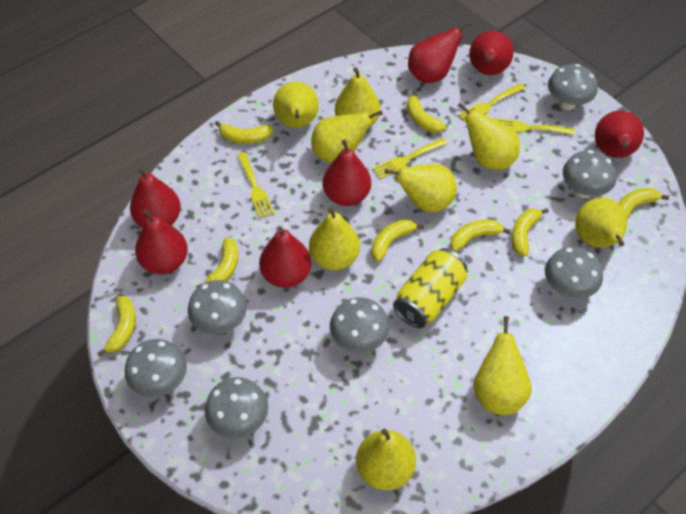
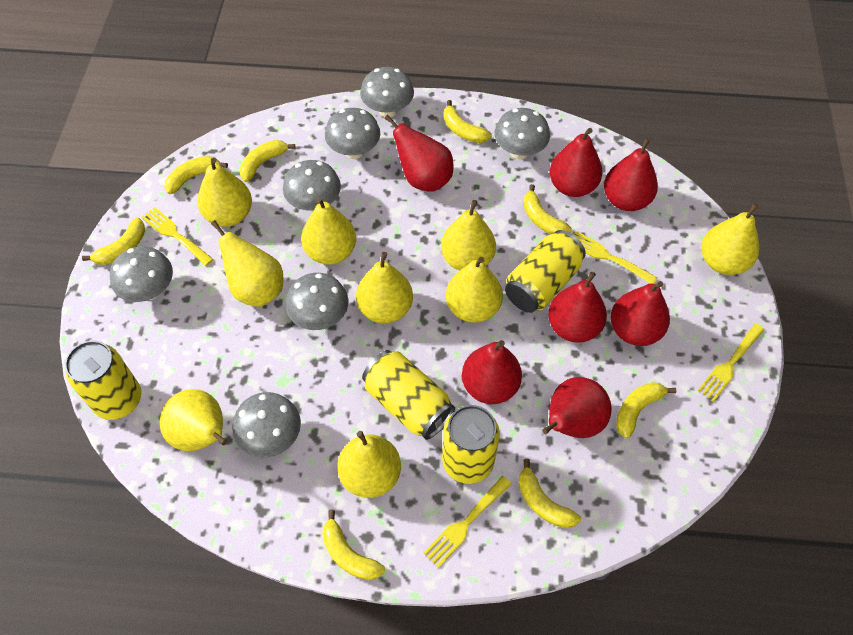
yellow can: 1 -> 4

